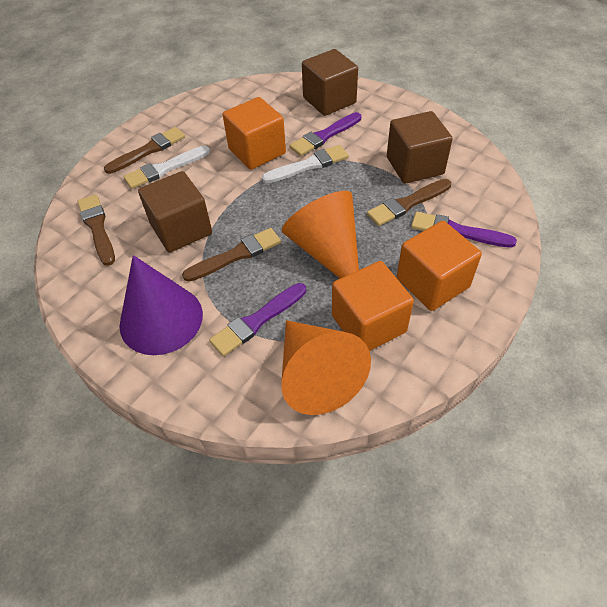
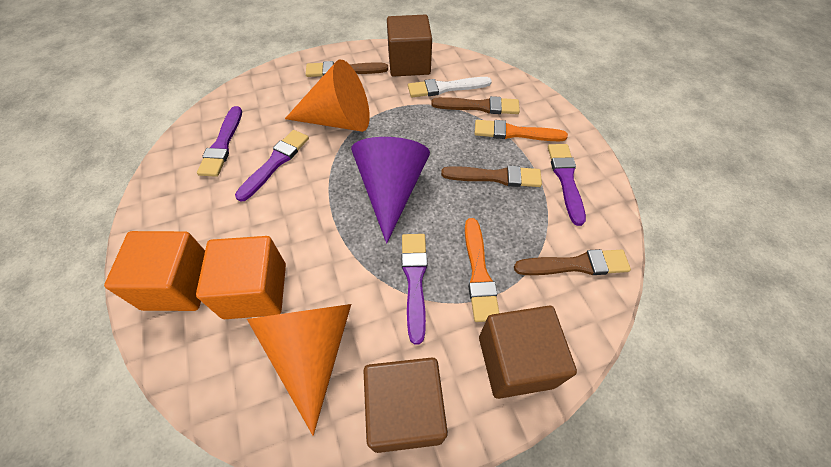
orange brush: 0 -> 2
orange cube: 3 -> 2
purple brush: 3 -> 4
white brush: 2 -> 1

